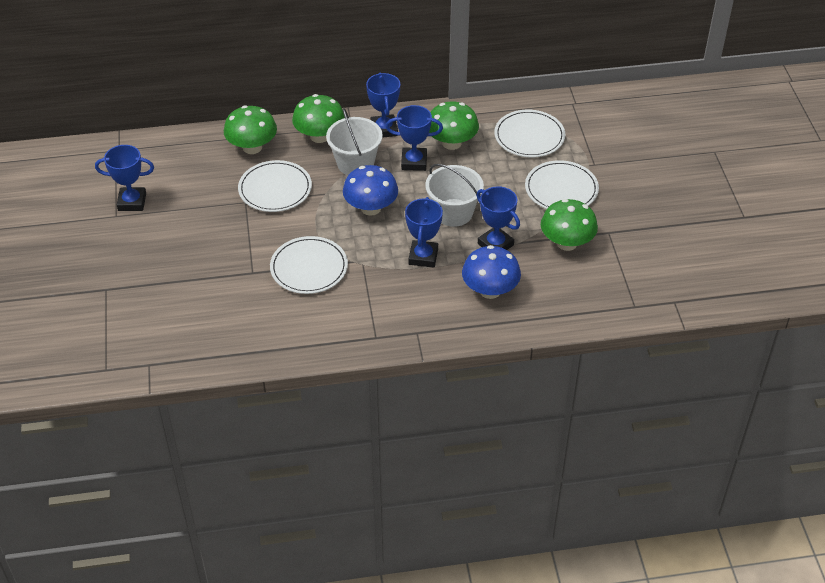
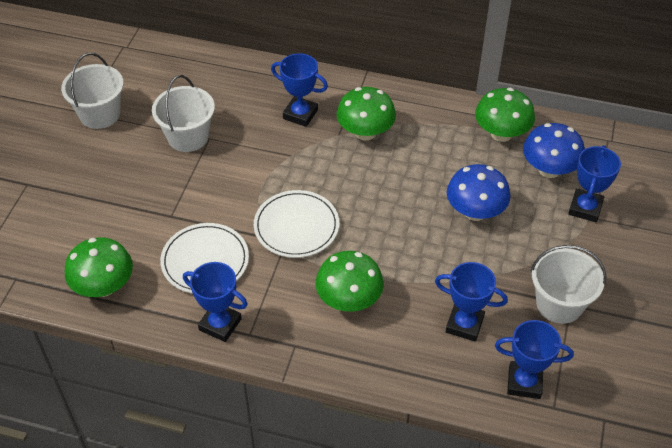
white bucket: 2 -> 3
white plate: 4 -> 2

